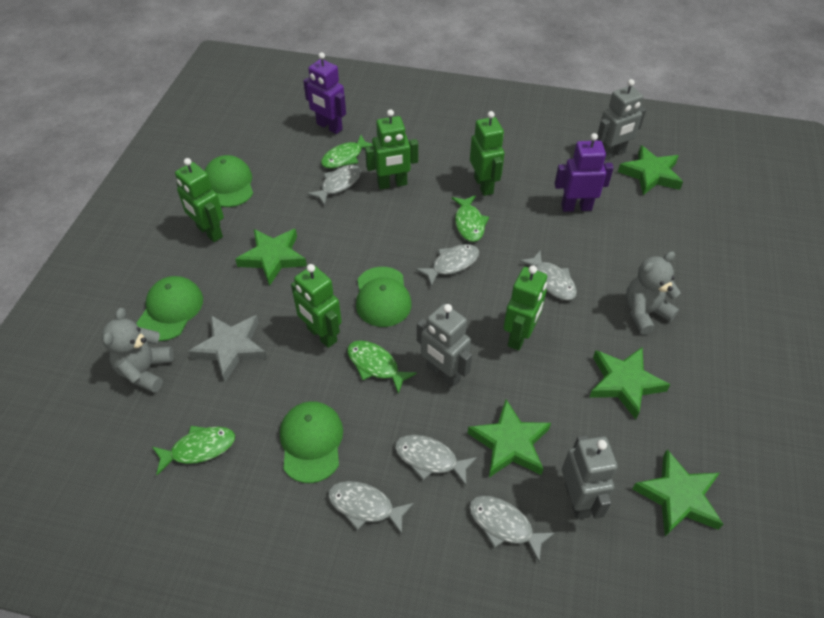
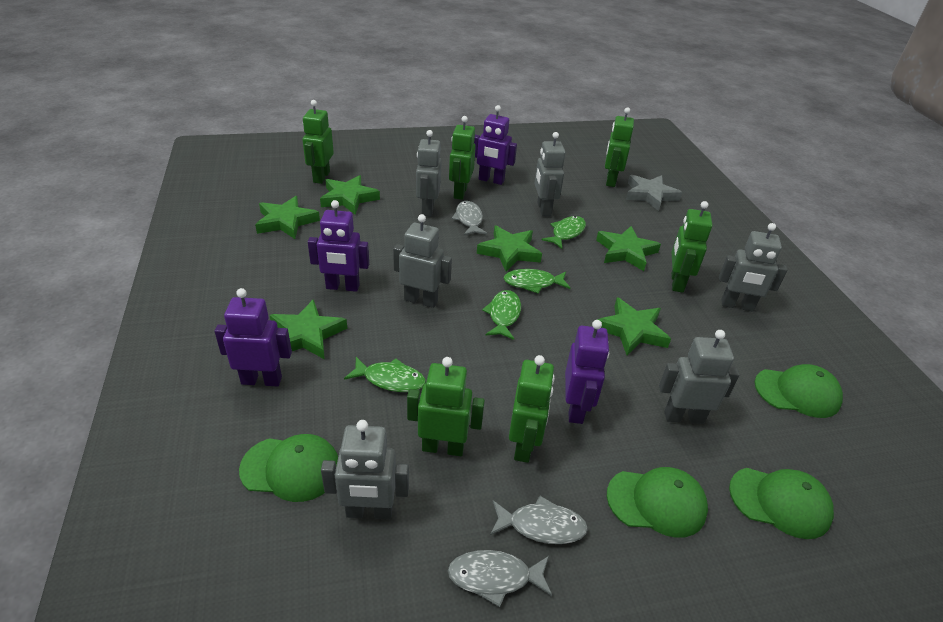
green robot: 5 -> 6
green star: 5 -> 6
grey fish: 6 -> 3
grey robot: 3 -> 6
grey teddy bear: 2 -> 0
purple robot: 2 -> 4

